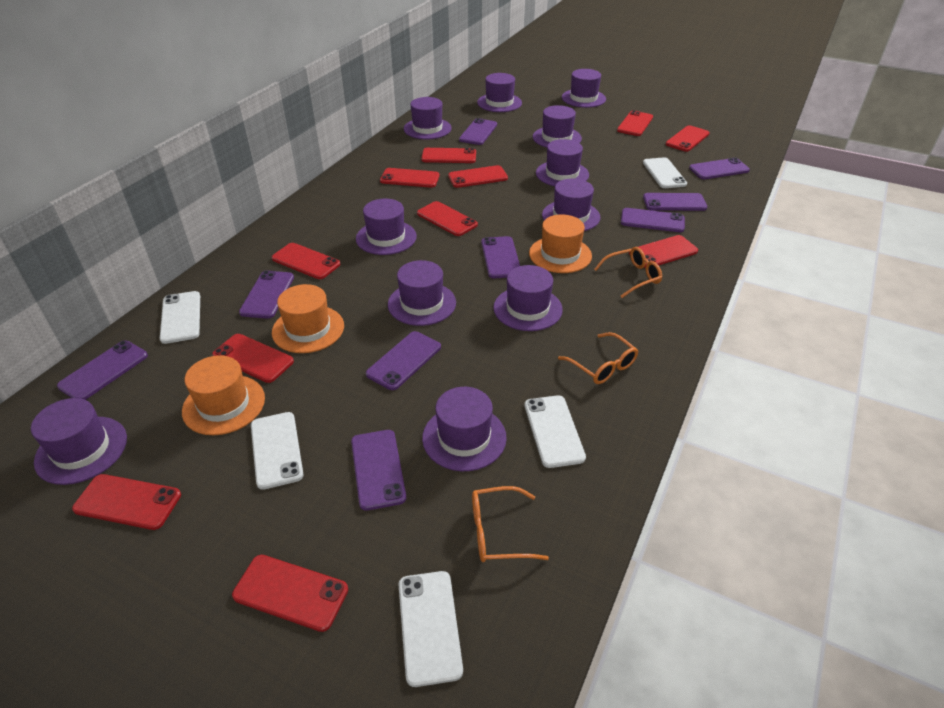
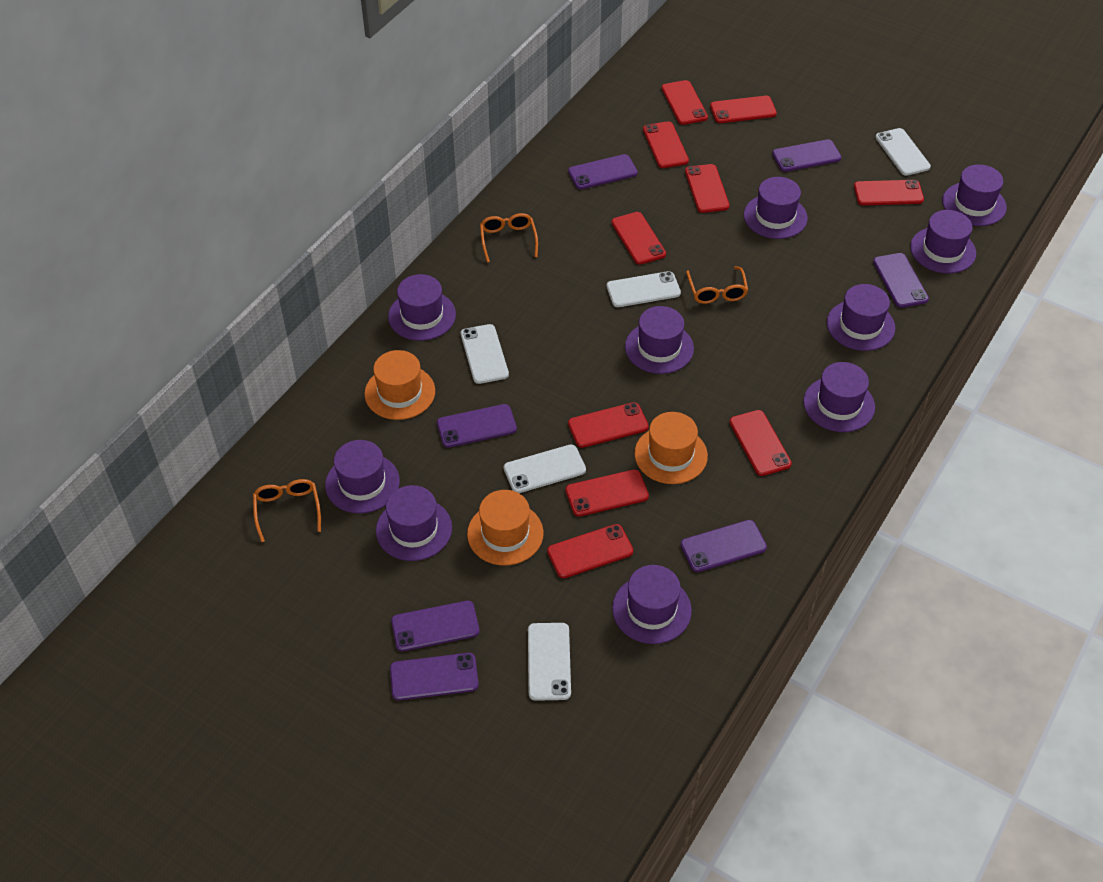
purple hat: 11 -> 10
purple phone: 9 -> 7
red phone: 11 -> 10

